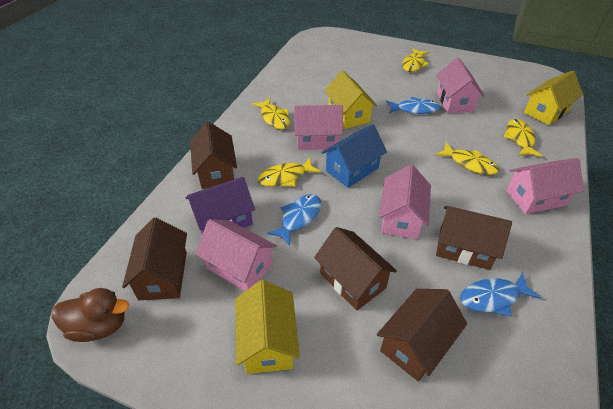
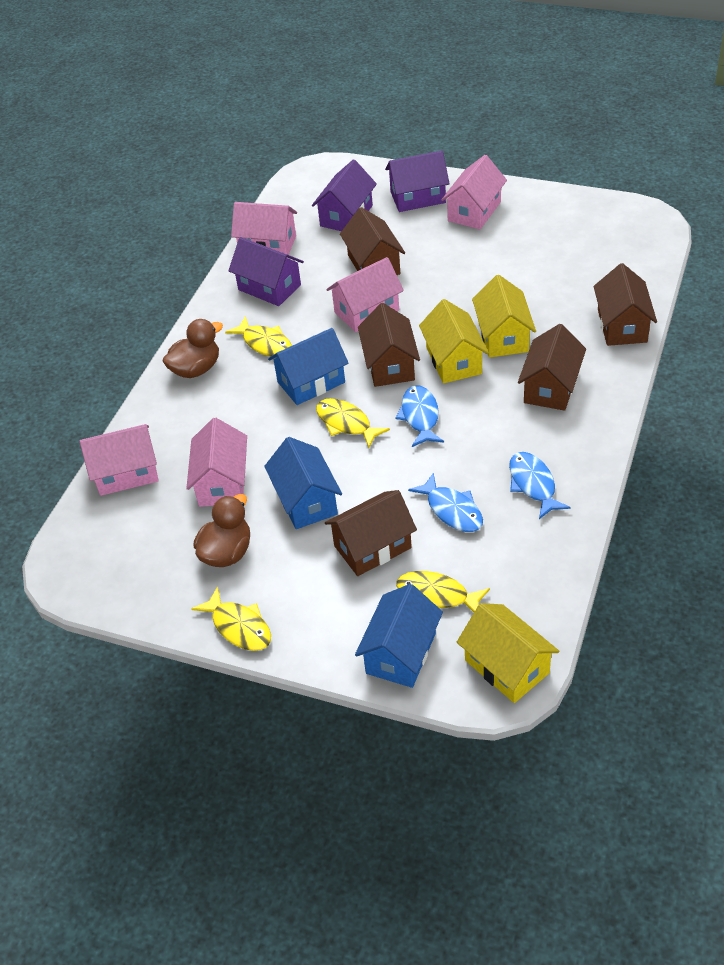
blue house: 1 -> 3
brown duck: 1 -> 2
purple house: 1 -> 3
yellow fish: 5 -> 4

